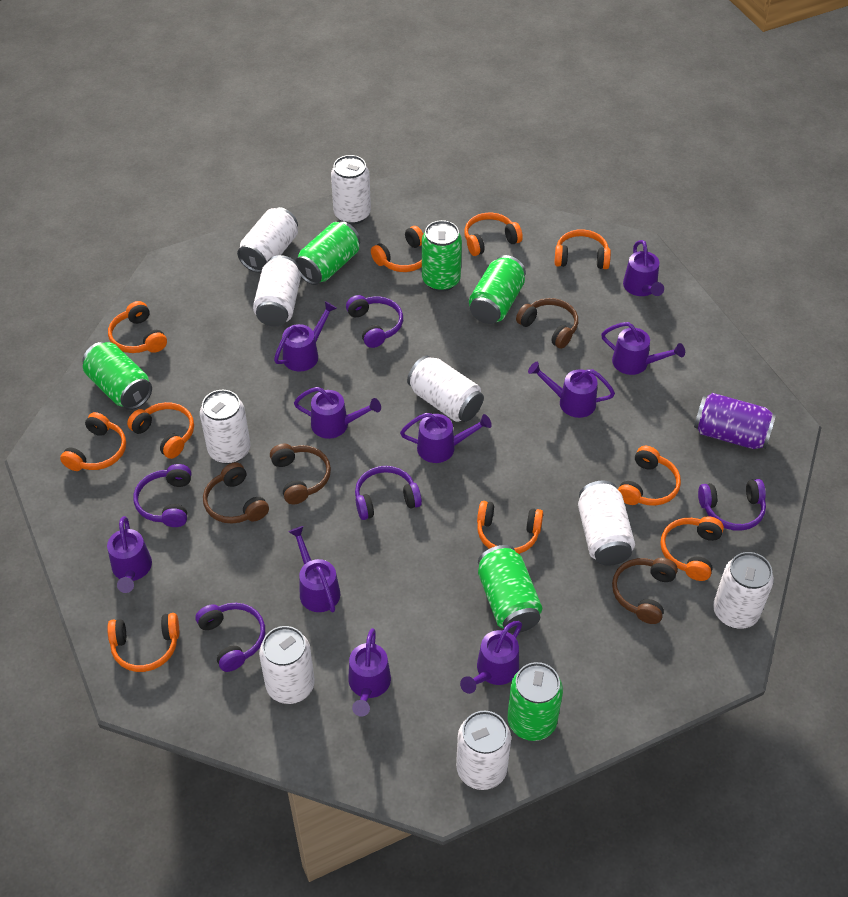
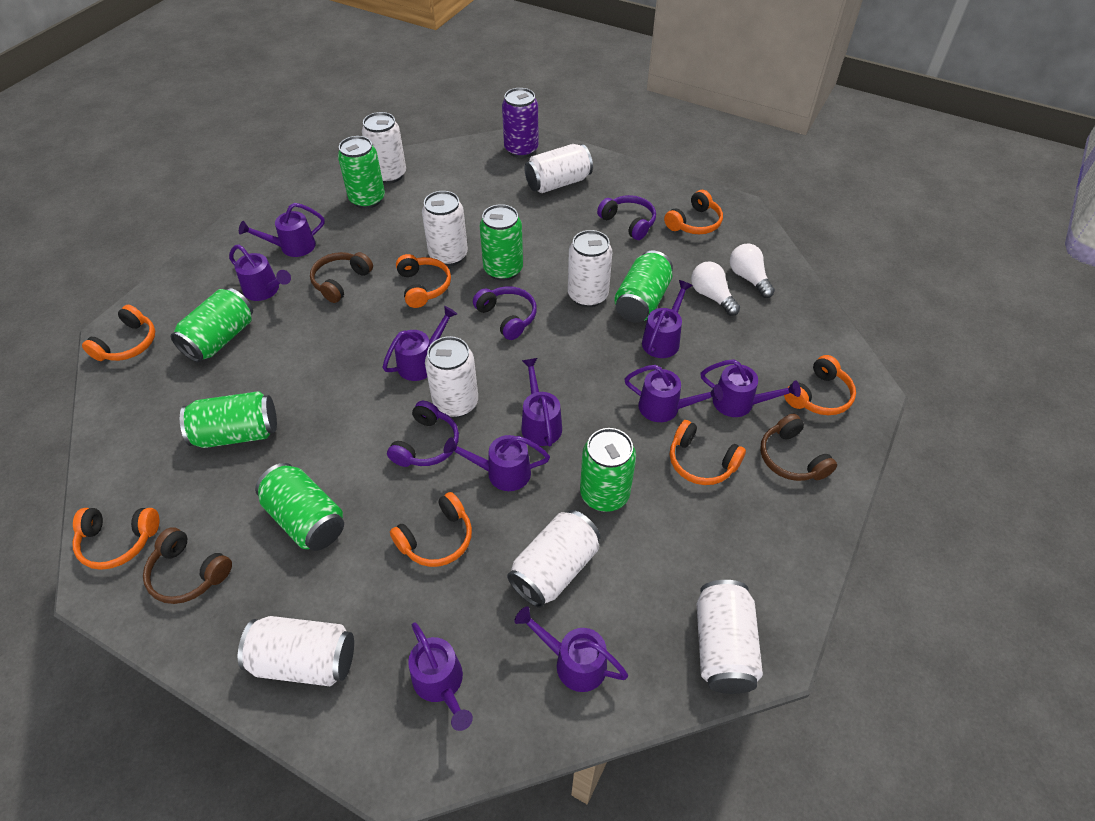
brown headphones: 4 -> 3
green can: 6 -> 7
orange headphones: 10 -> 7
purple headphones: 5 -> 3
white can: 9 -> 8
white light bulb: 0 -> 2

